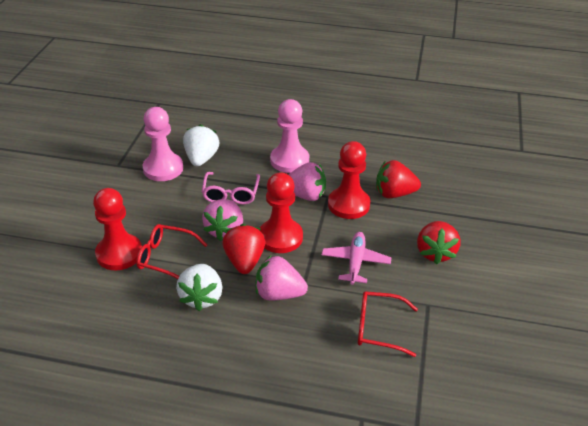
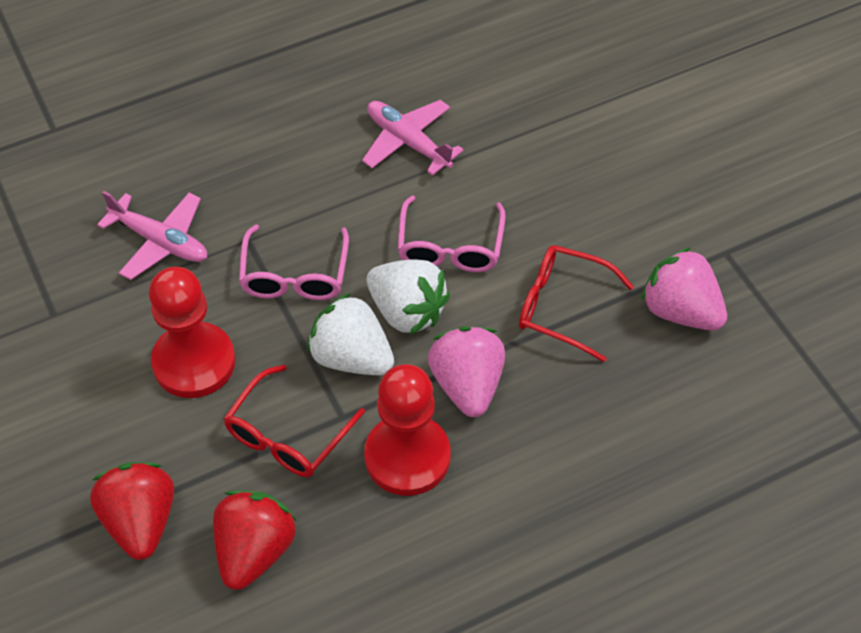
pink glasses: 1 -> 2
pink pawn: 2 -> 0
pink plane: 1 -> 2
pink strawberry: 3 -> 2
red pawn: 3 -> 2
red strawberry: 3 -> 2

